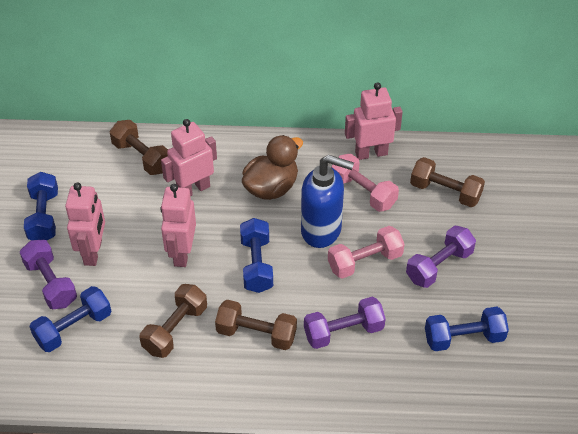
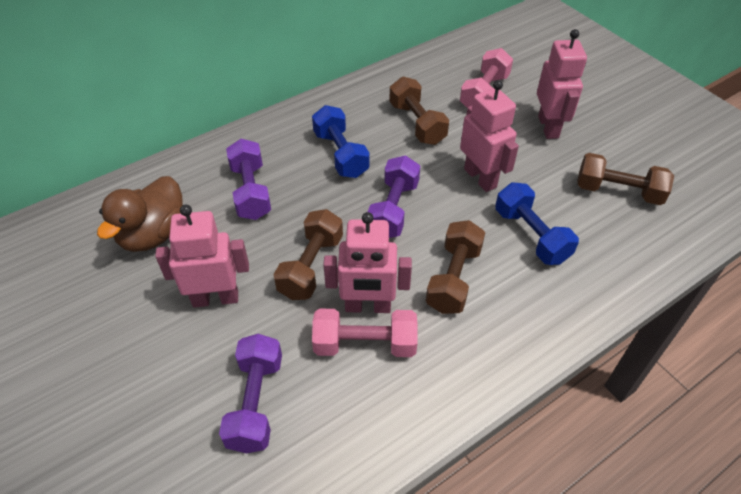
blue dumbbell: 4 -> 2
blue soap dispenser: 1 -> 0

